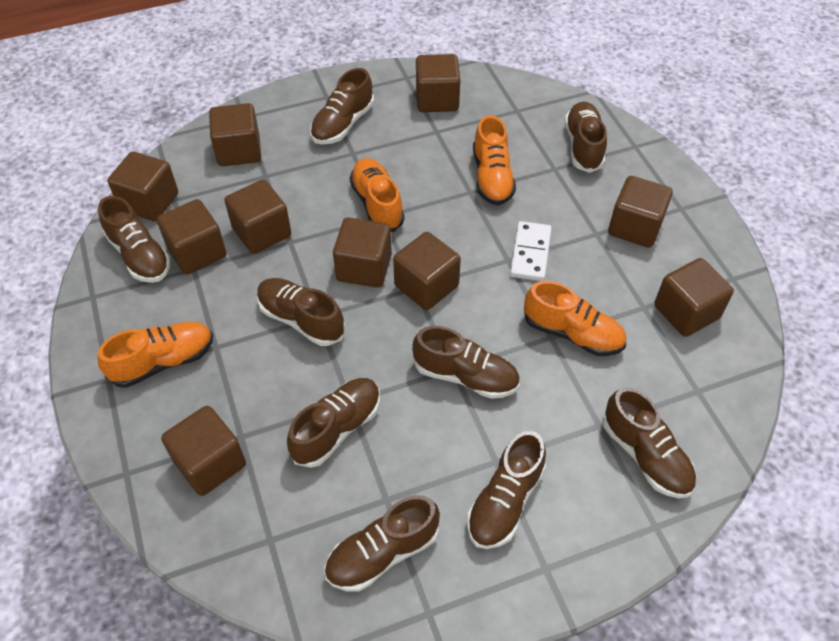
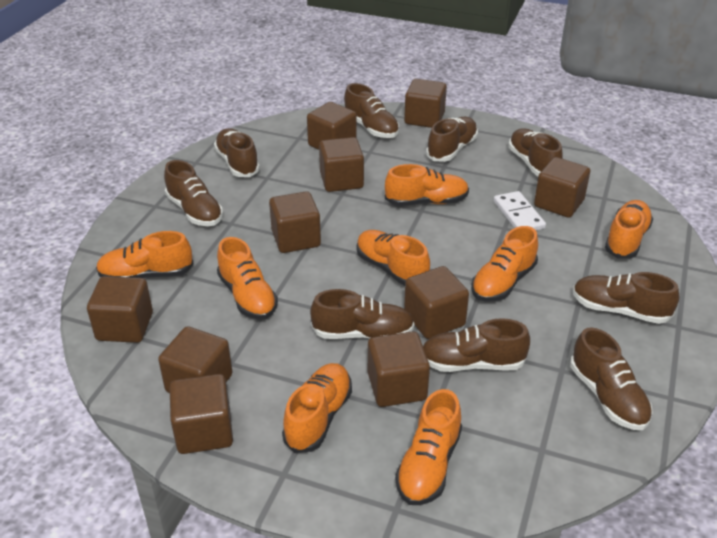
orange shoe: 4 -> 8

